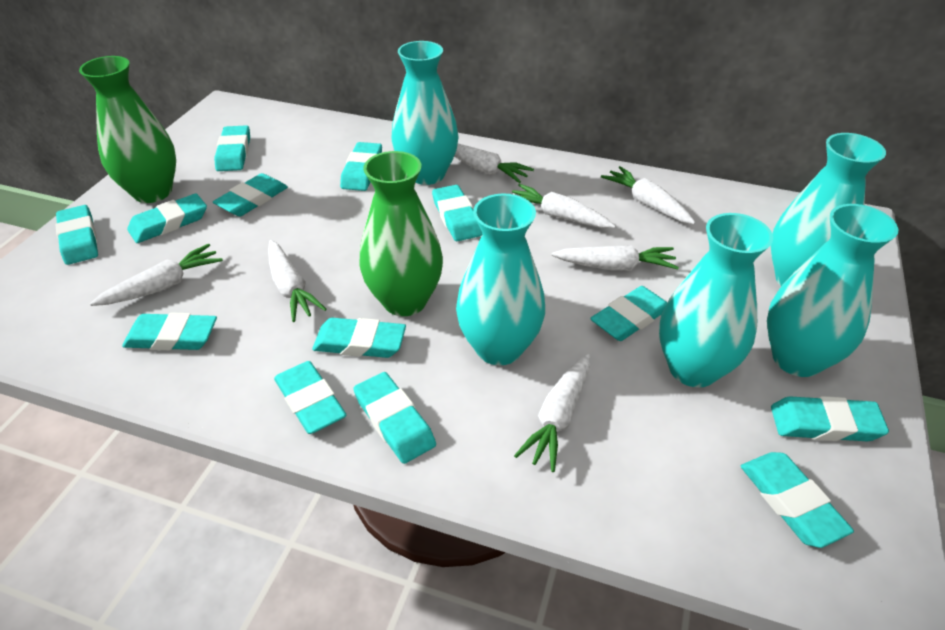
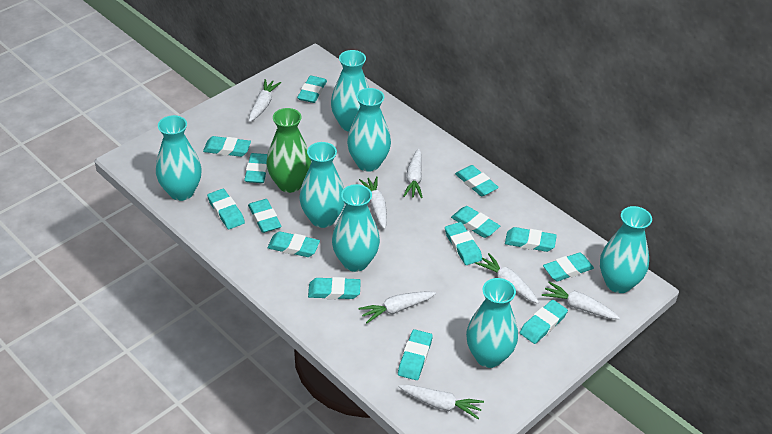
green vase: 2 -> 1
turquoise eraser: 13 -> 14
turquoise vase: 5 -> 7

